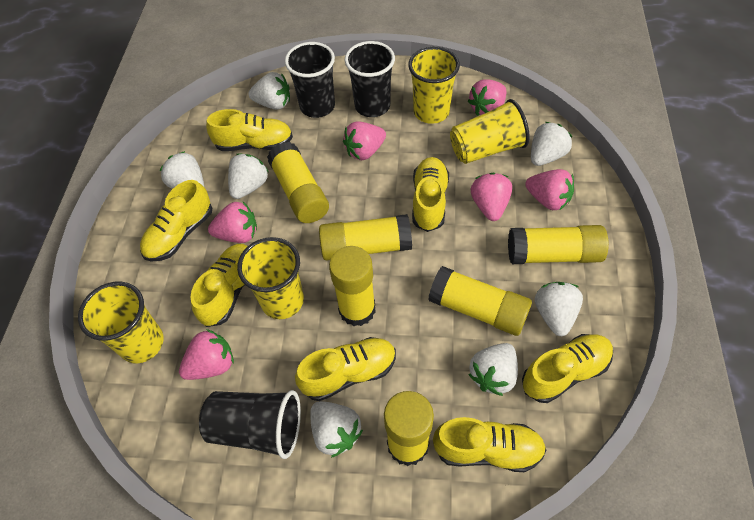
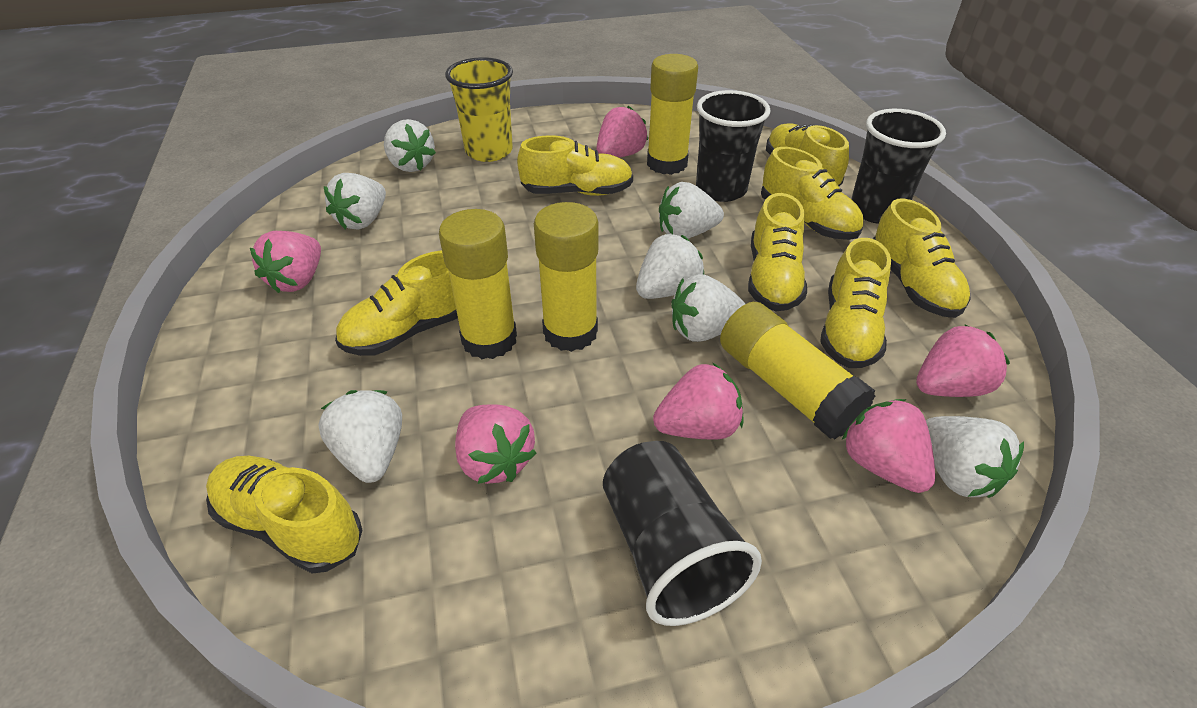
yellow cup: 4 -> 1
yellow glue stick: 6 -> 4
yellow shoe: 7 -> 8

